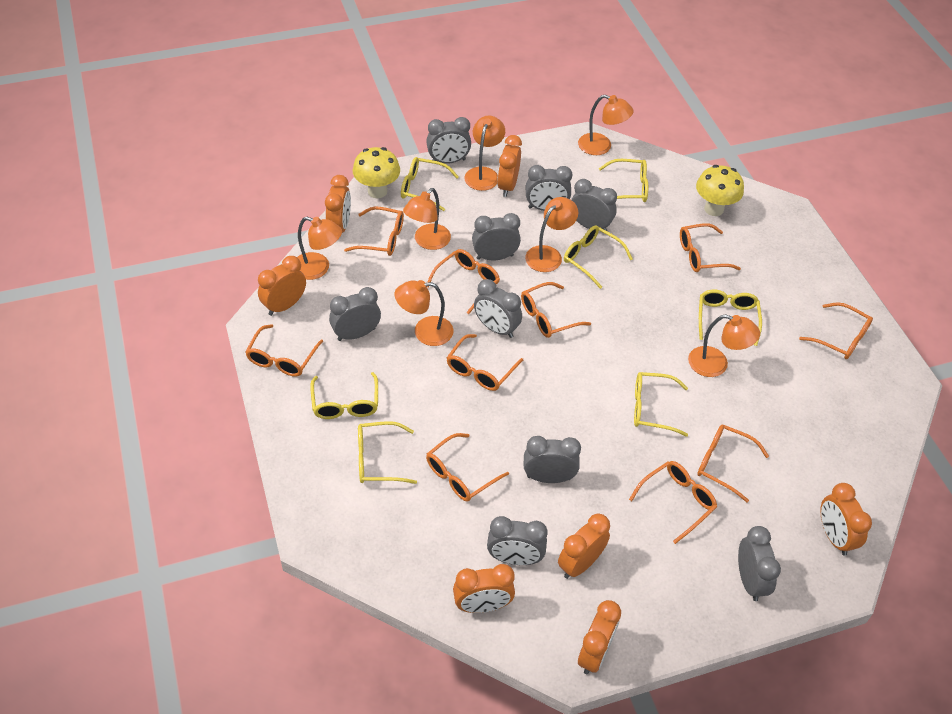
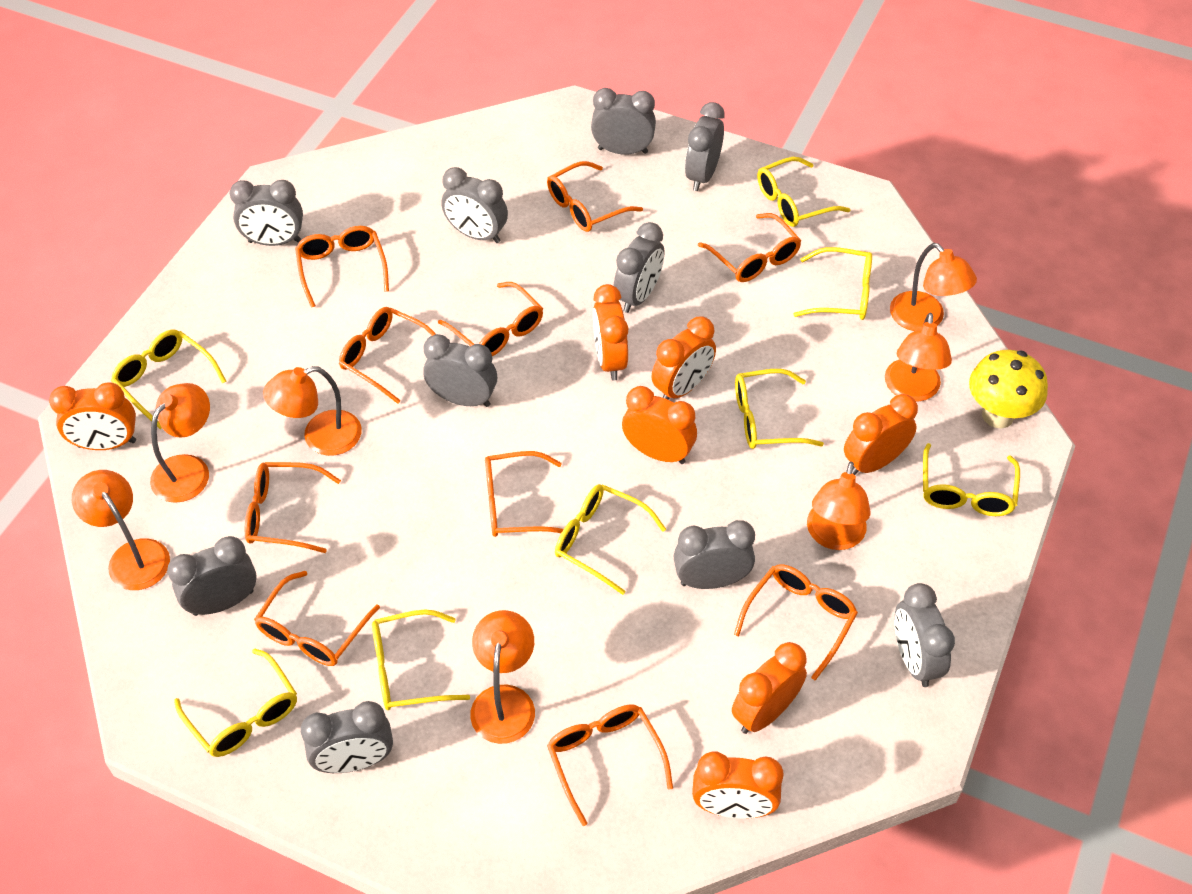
grey clock: 9 -> 10
yellow glasses: 7 -> 8
yellow mushroom: 2 -> 1

